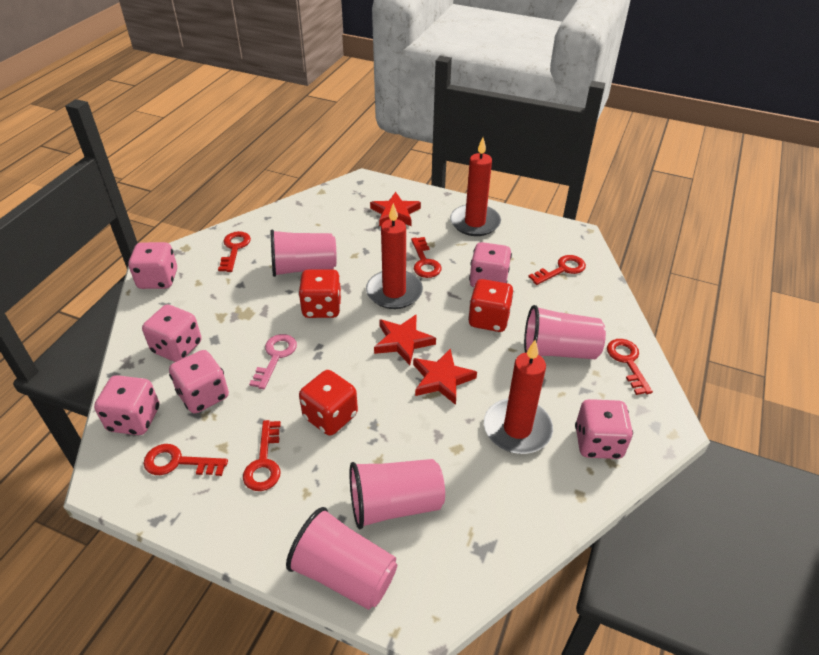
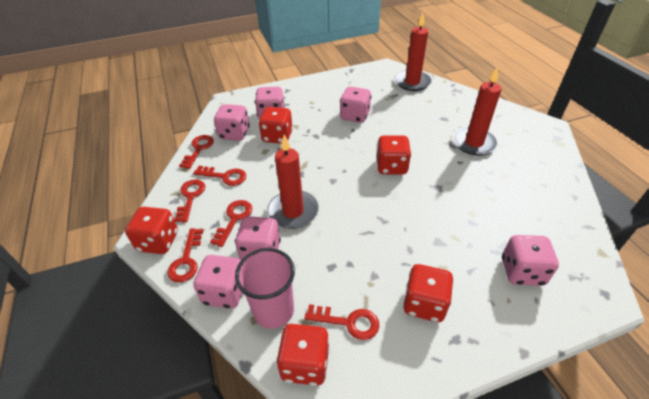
pink cup: 4 -> 1
pink key: 1 -> 0
red dice: 3 -> 5
red star: 3 -> 0

